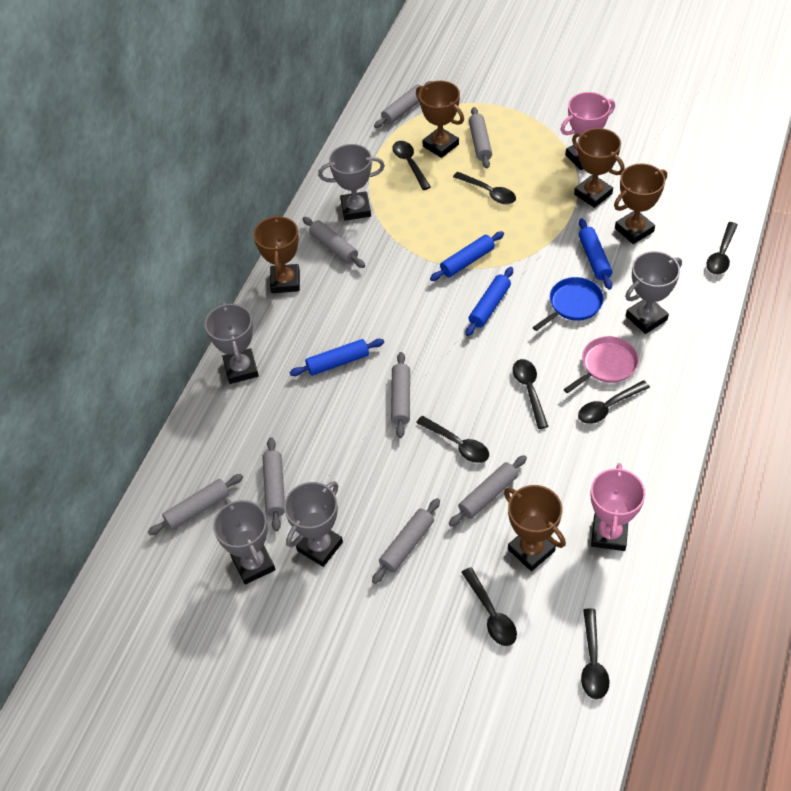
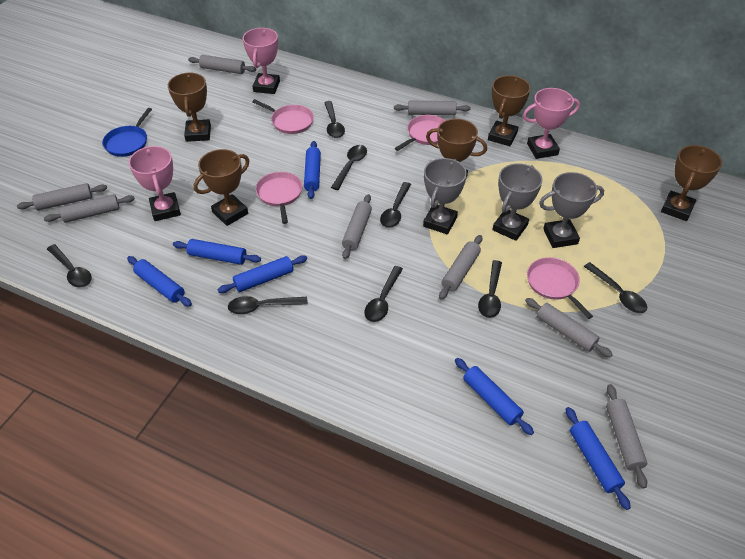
blue rolling pin: 4 -> 6
grey trophy: 5 -> 3
pink pan: 1 -> 4
pink trophy: 2 -> 3

